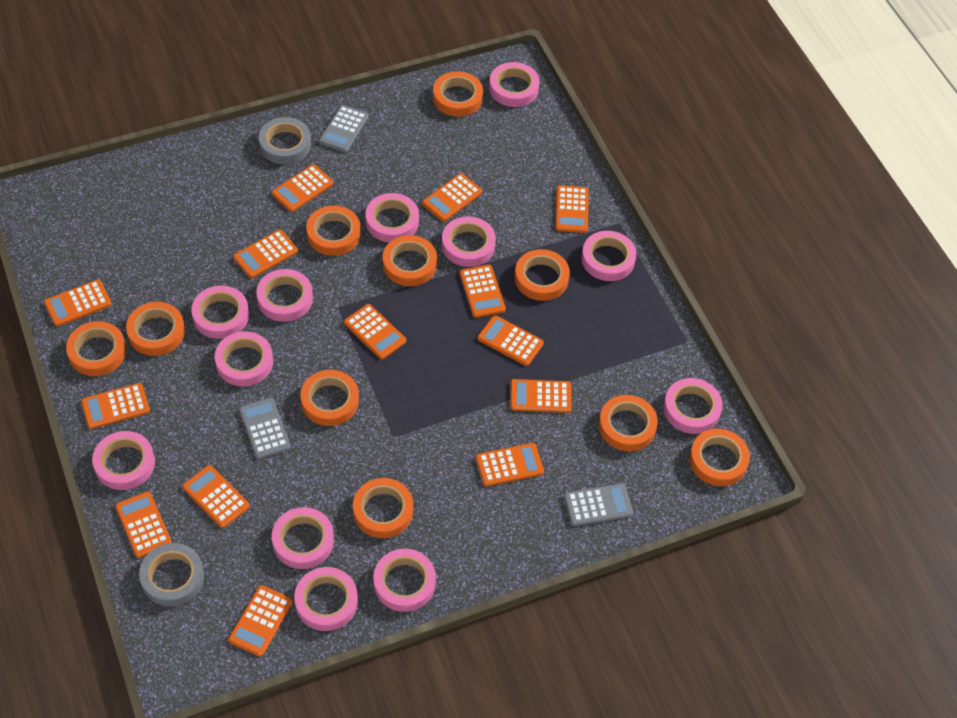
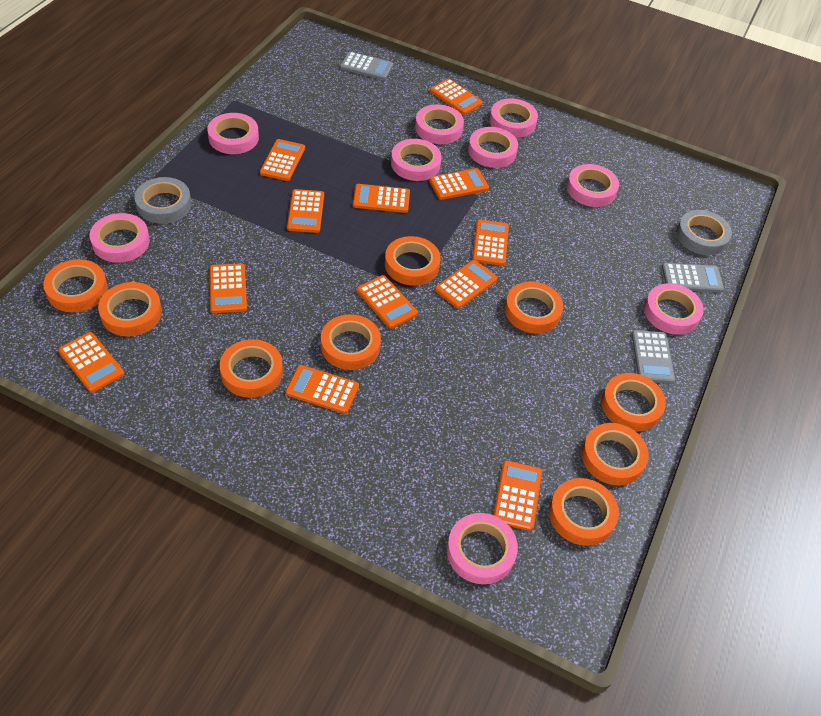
orange calculator: 14 -> 12
orange tape: 10 -> 9
pink tape: 12 -> 9

